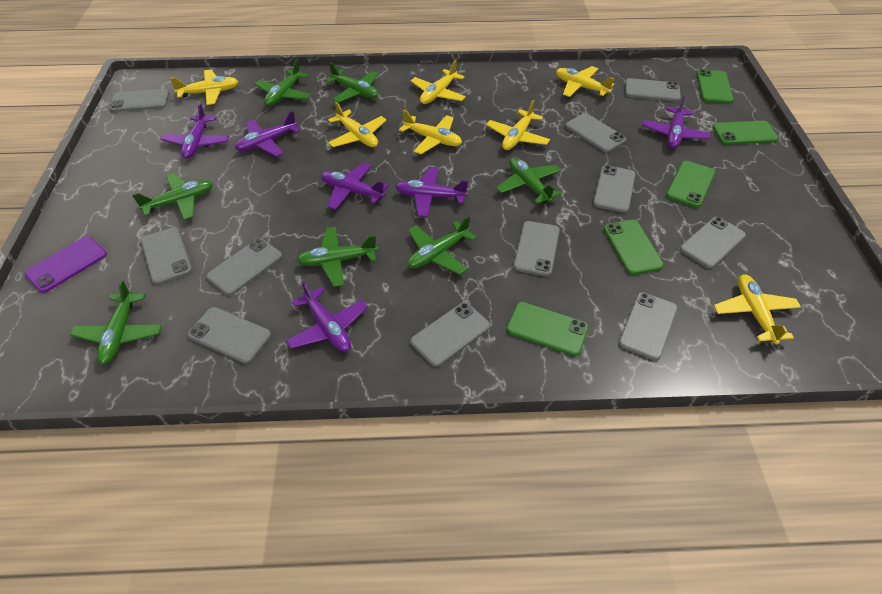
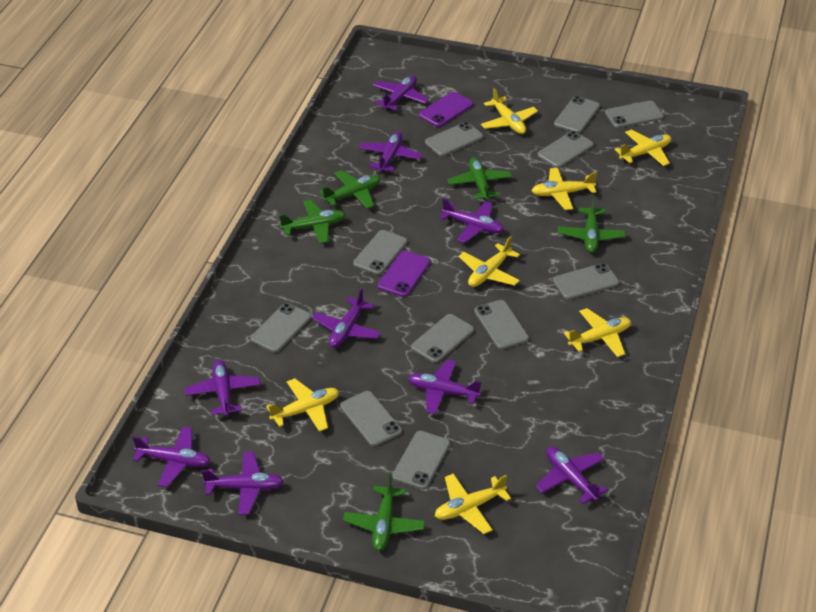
green phone: 5 -> 0
green plane: 7 -> 5
purple phone: 1 -> 2
purple plane: 6 -> 9

